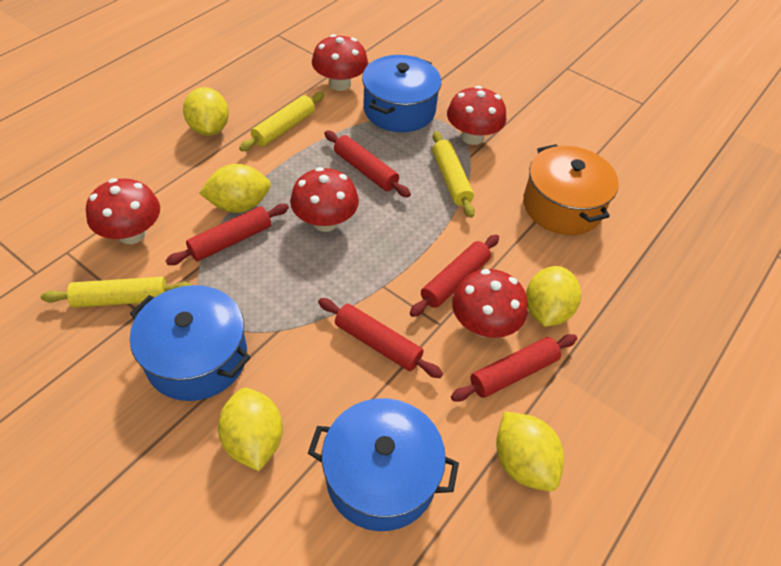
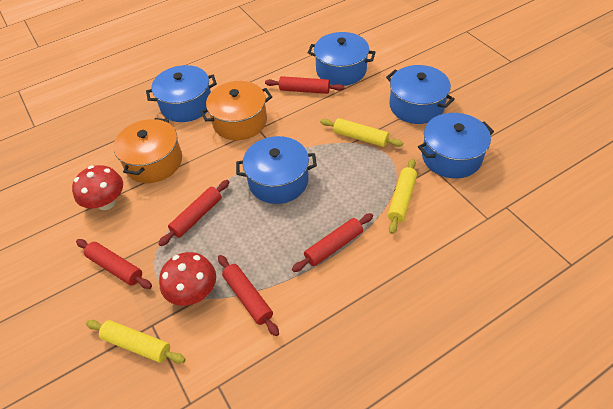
blue pot: 3 -> 5
orange pot: 1 -> 2
red mushroom: 5 -> 2
yellow lemon: 5 -> 0

